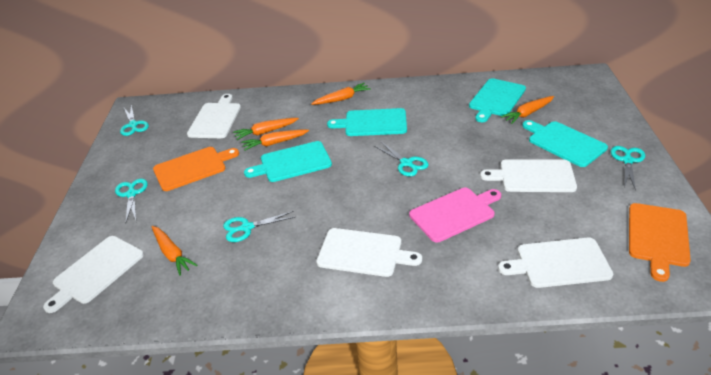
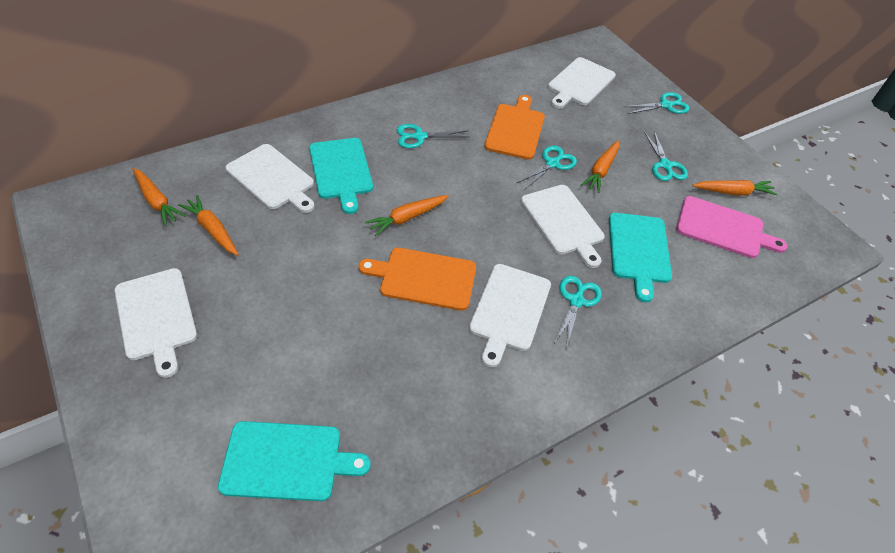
turquoise cutting board: 4 -> 3

